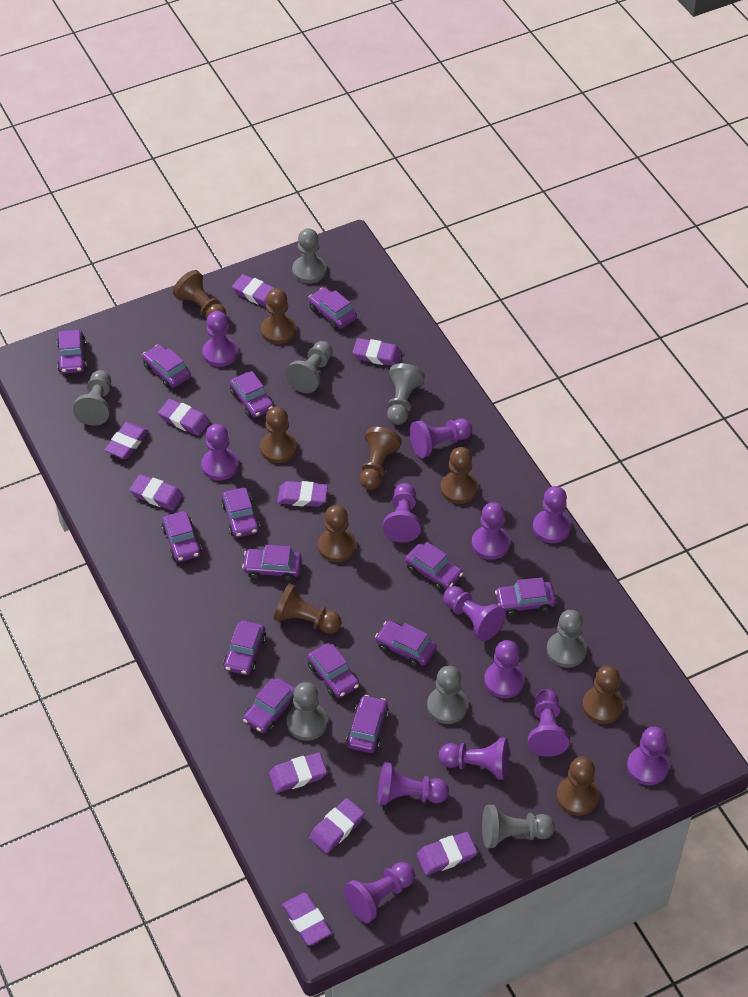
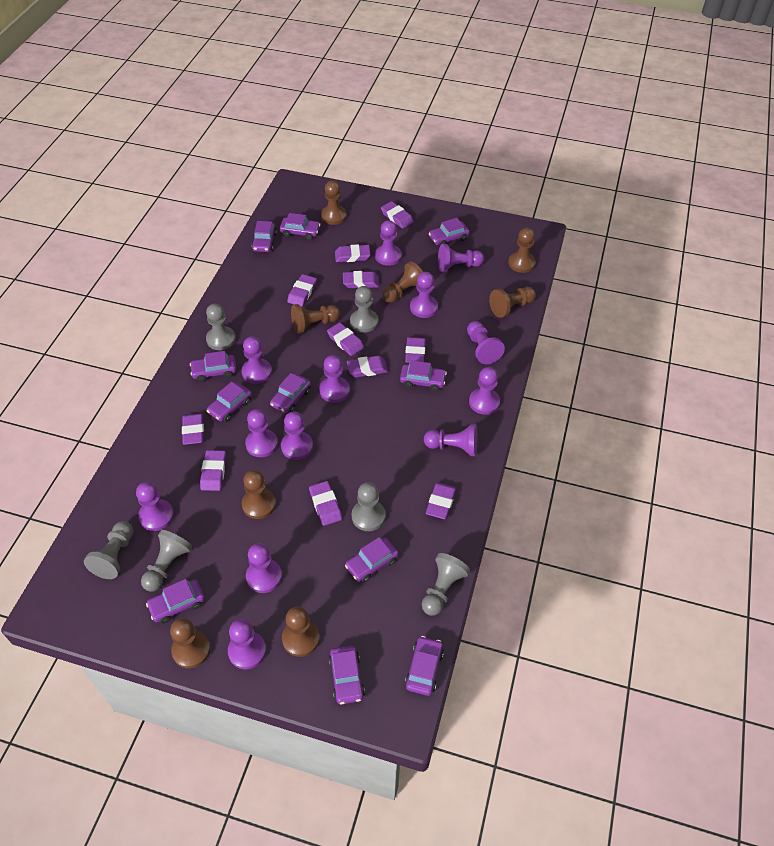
brown pawn: 9 -> 8
grey pawn: 8 -> 6
purple car: 14 -> 11
purple eraser: 10 -> 11

